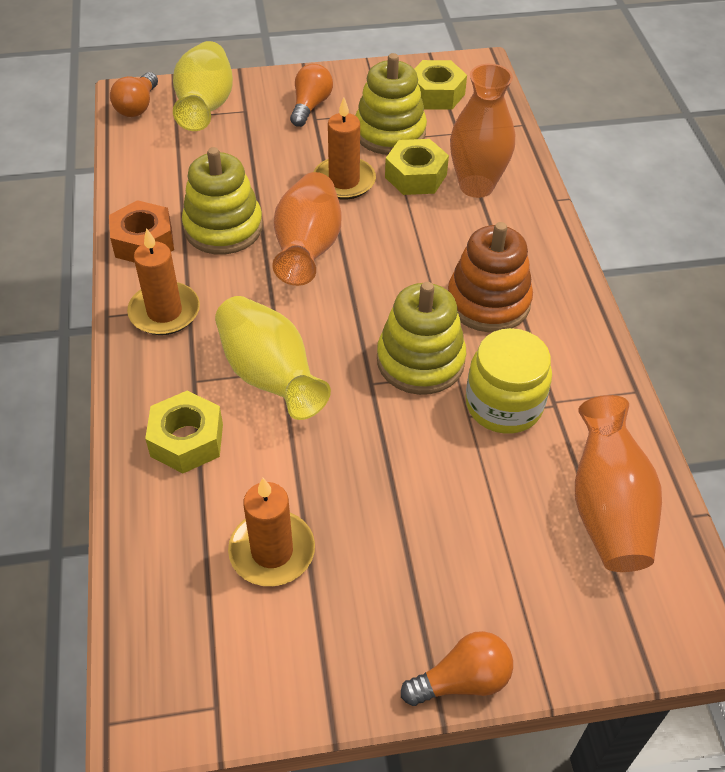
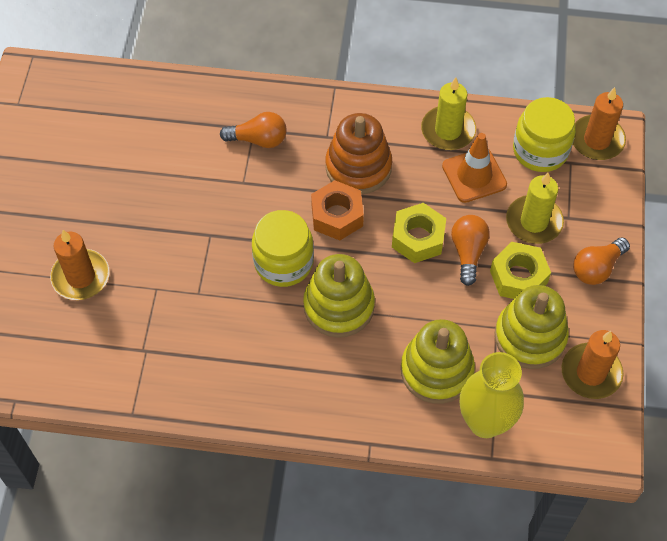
orange traffic cone: 0 -> 1
orange vase: 3 -> 0
yellow candle: 0 -> 2
yellow jar: 1 -> 2
yellow nut: 3 -> 2
yellow vase: 2 -> 1

